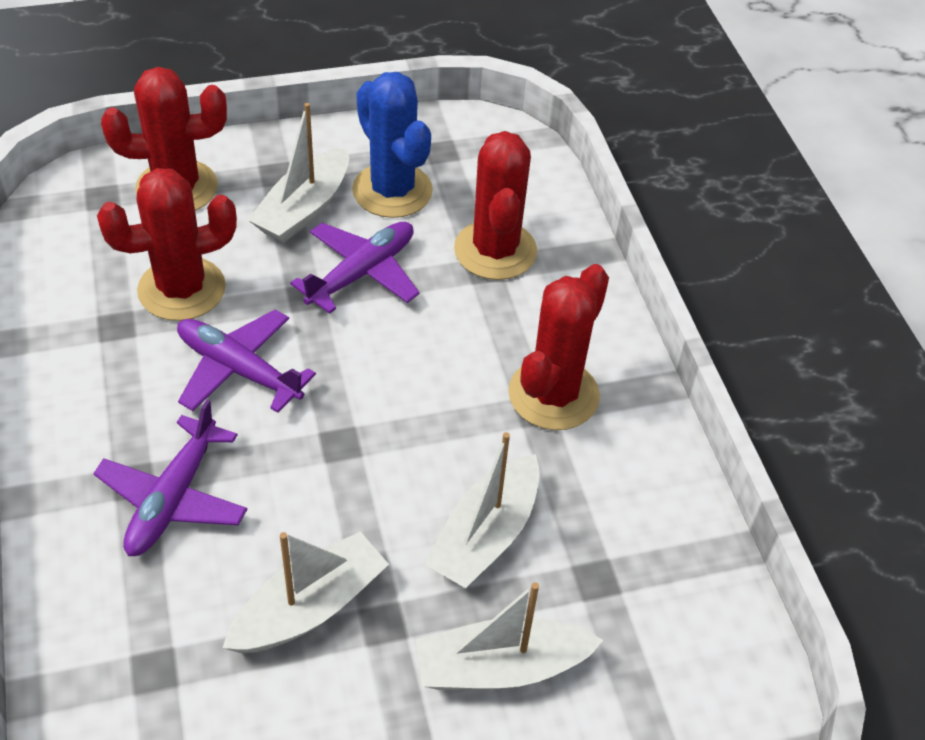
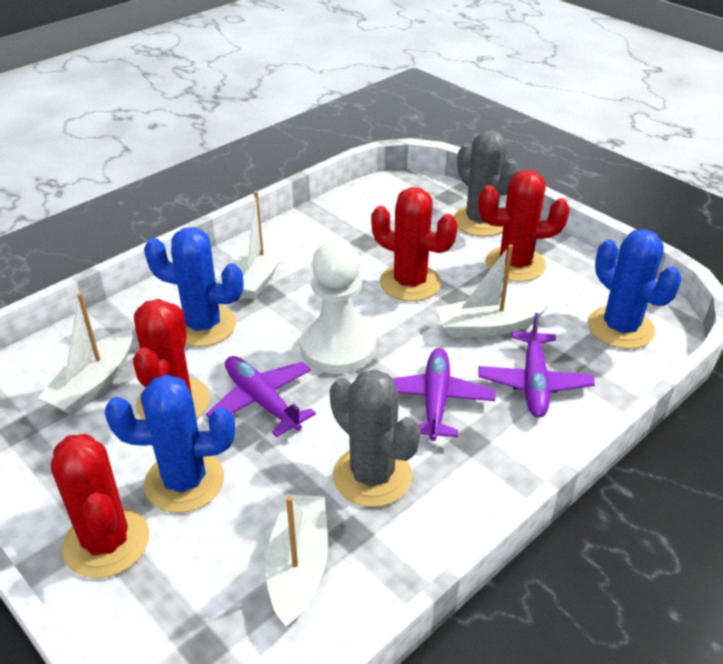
blue cactus: 1 -> 3
grey cactus: 0 -> 2
white pawn: 0 -> 1

